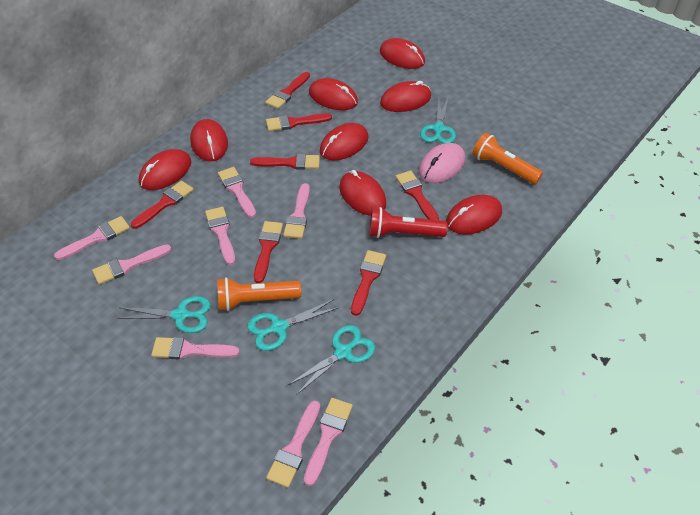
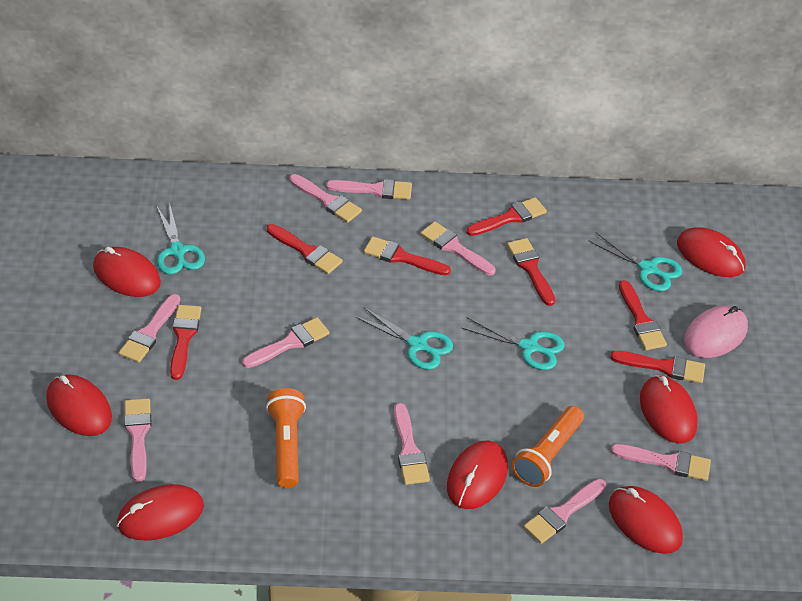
pink brush: 8 -> 9
red flashlight: 1 -> 0
red mouse: 8 -> 7

